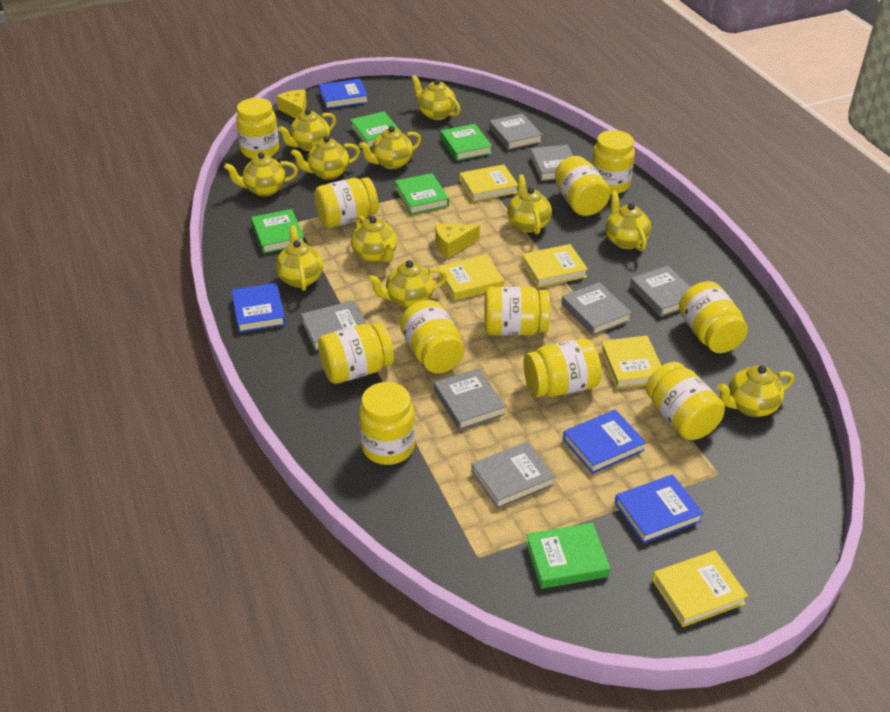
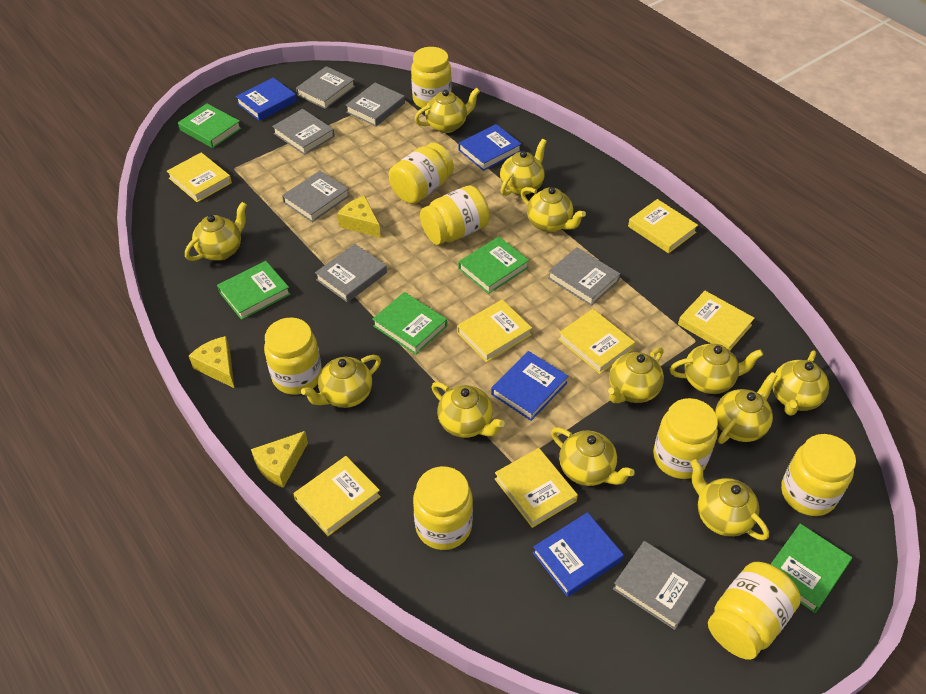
yellow book: 5 -> 7
yellow cheese: 2 -> 3
yellow jar: 11 -> 8
yellow teapot: 11 -> 12

